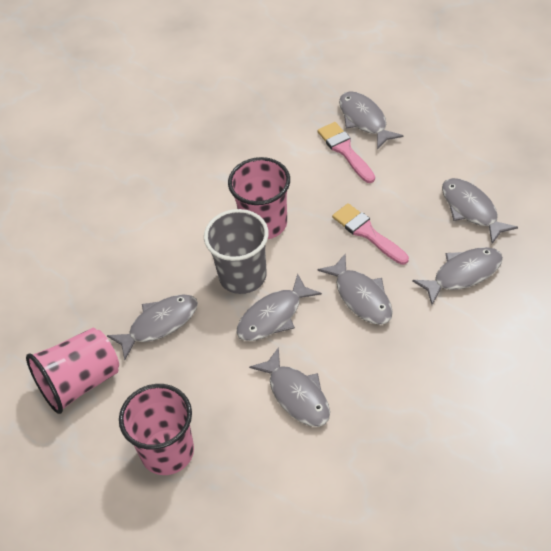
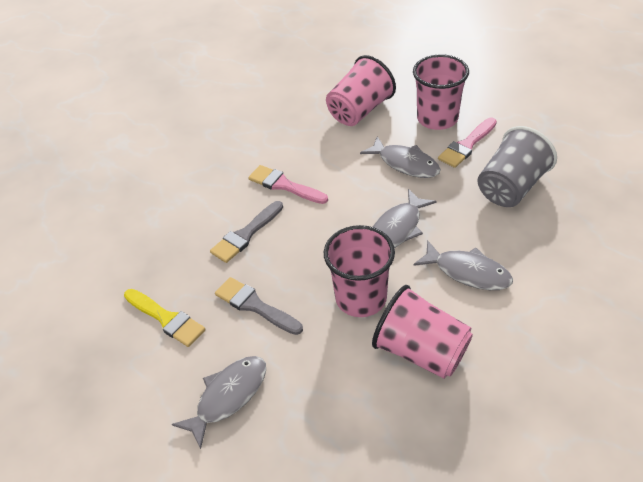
grey brush: 0 -> 2
grey fish: 7 -> 4
pink cup: 3 -> 4
yellow brush: 0 -> 1

